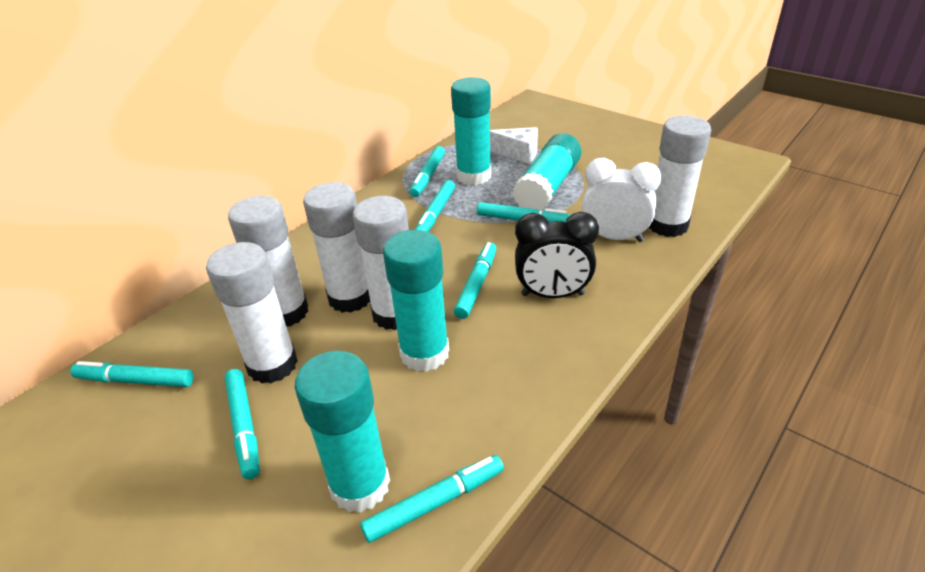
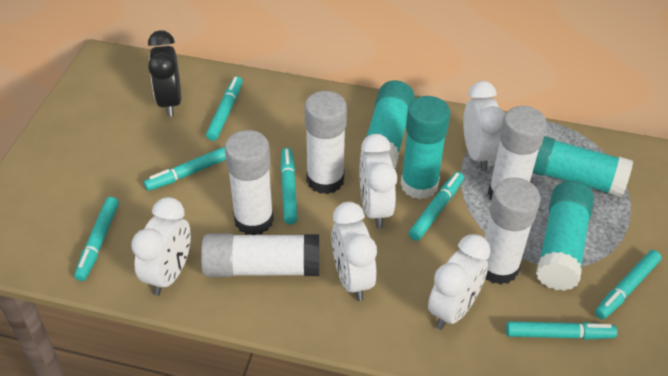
white cheese: 1 -> 0
white clock: 1 -> 5

